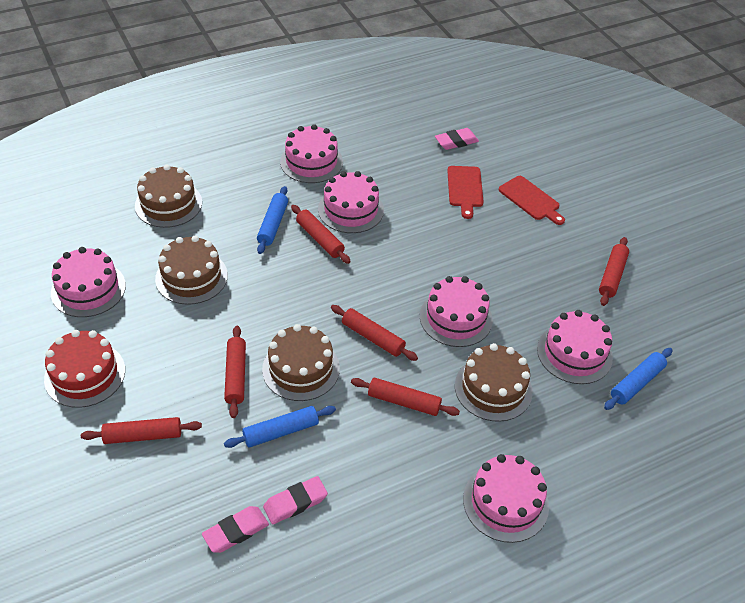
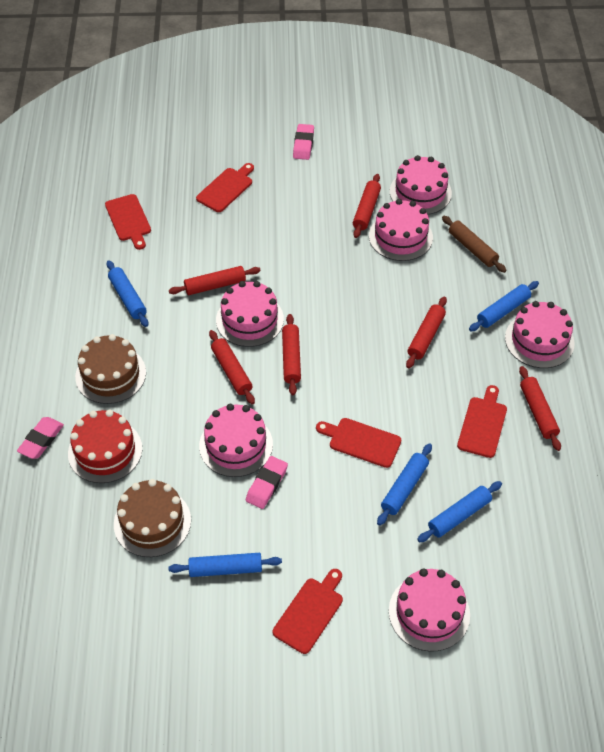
blue rolling pin: 3 -> 5
brown cake: 4 -> 2
brown rolling pin: 0 -> 1
red cutting board: 2 -> 5

